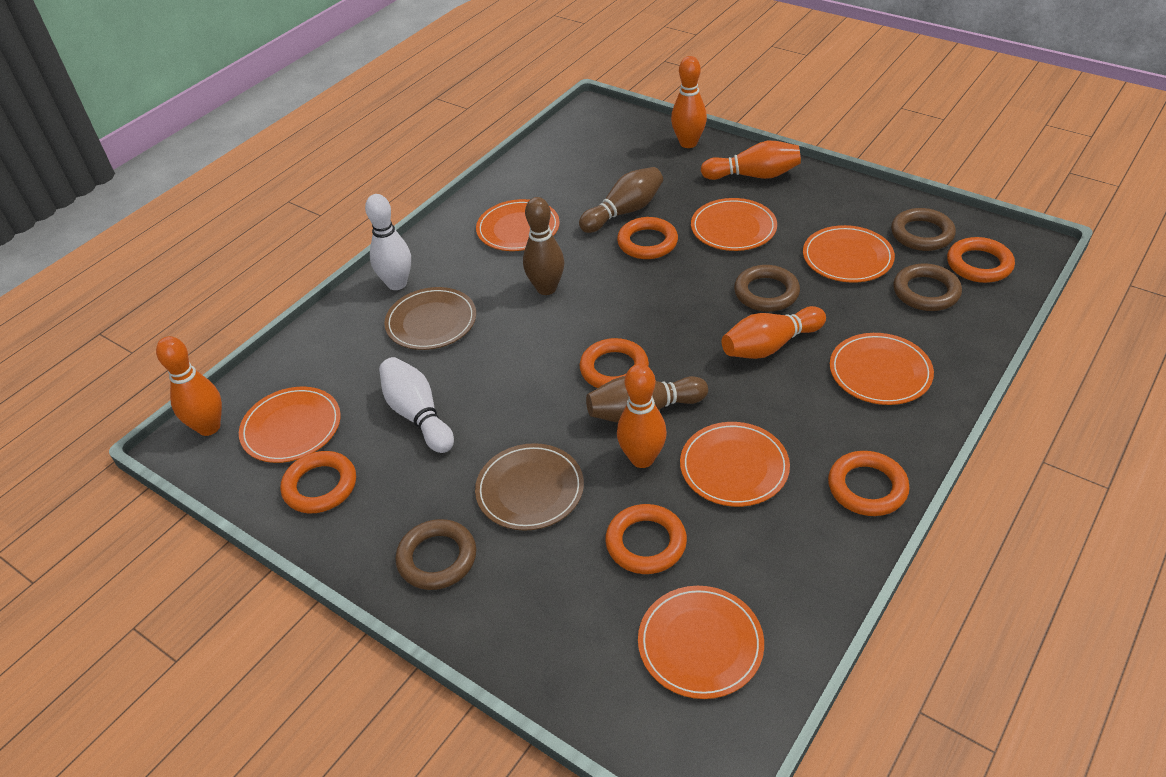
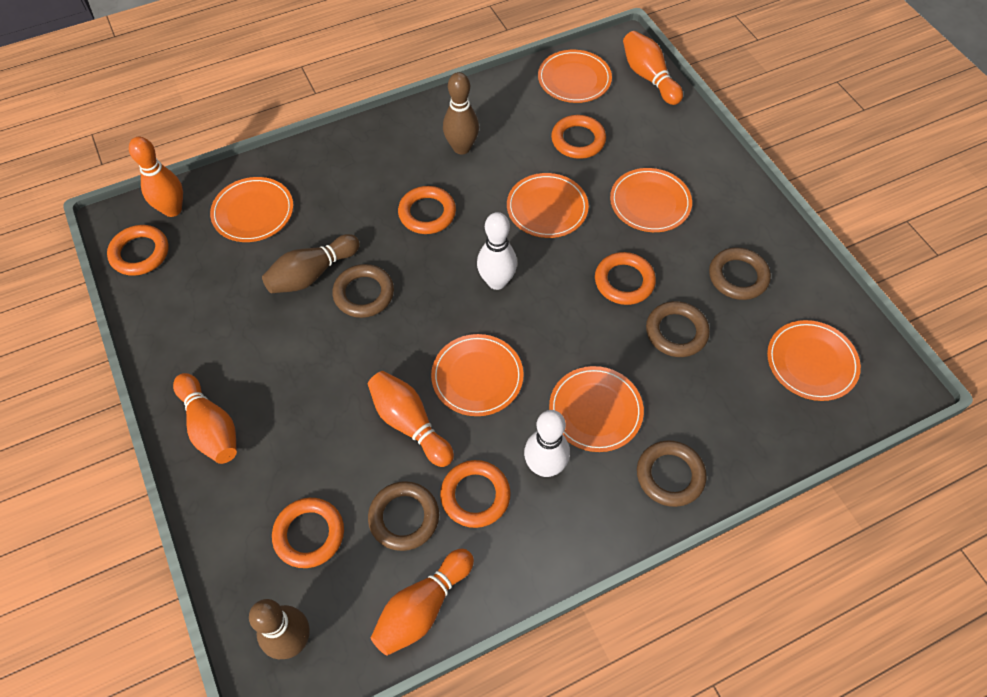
brown plate: 2 -> 0
brown ring: 4 -> 5

